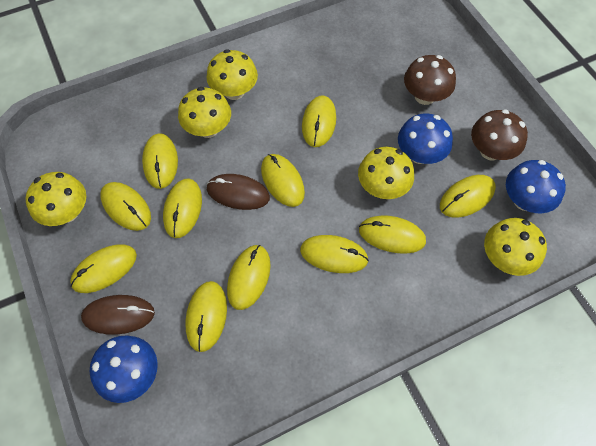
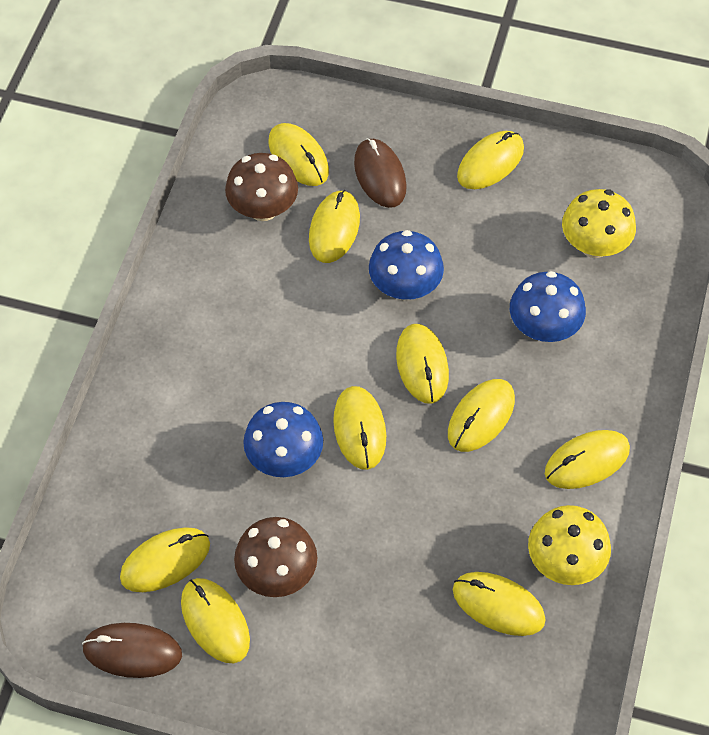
yellow mouse: 11 -> 10
yellow mushroom: 5 -> 2

